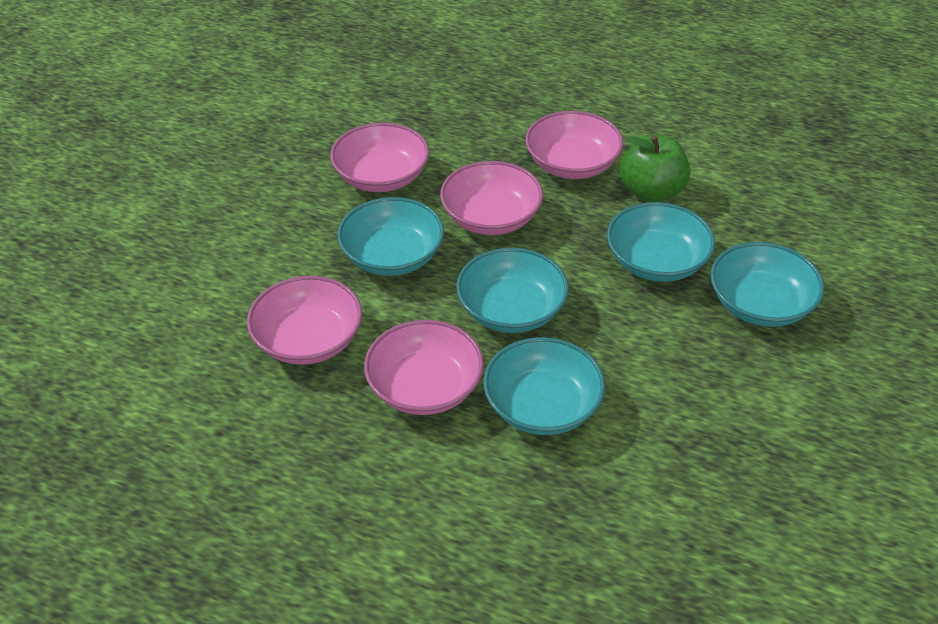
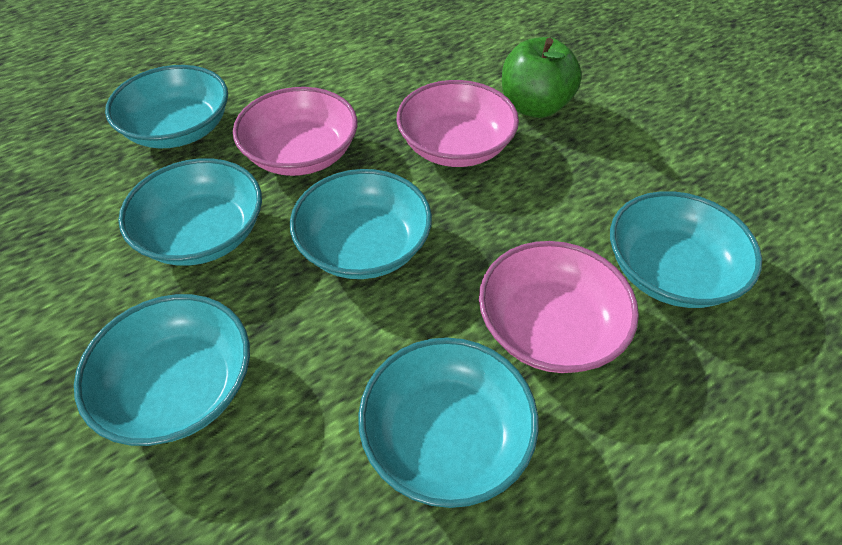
pink bowl: 5 -> 3
turquoise bowl: 5 -> 6

